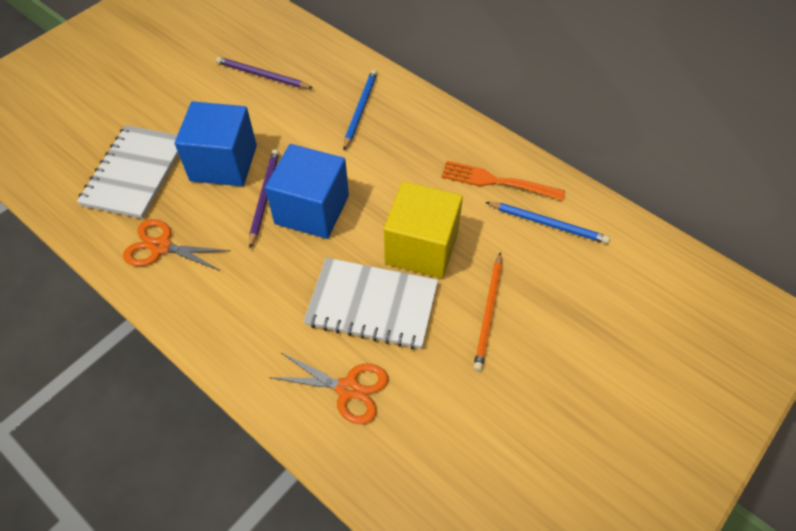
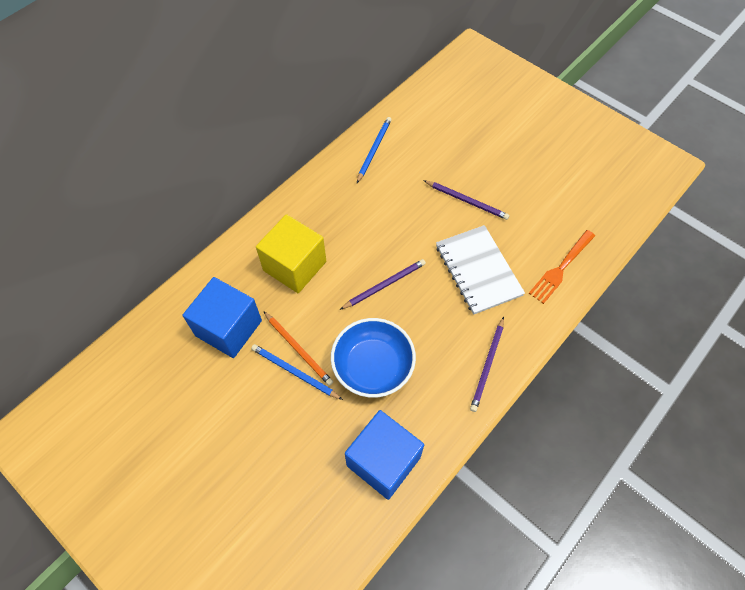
blue bowl: 0 -> 1
orange scissors: 2 -> 0
purple pencil: 2 -> 3
white notebook: 2 -> 1

